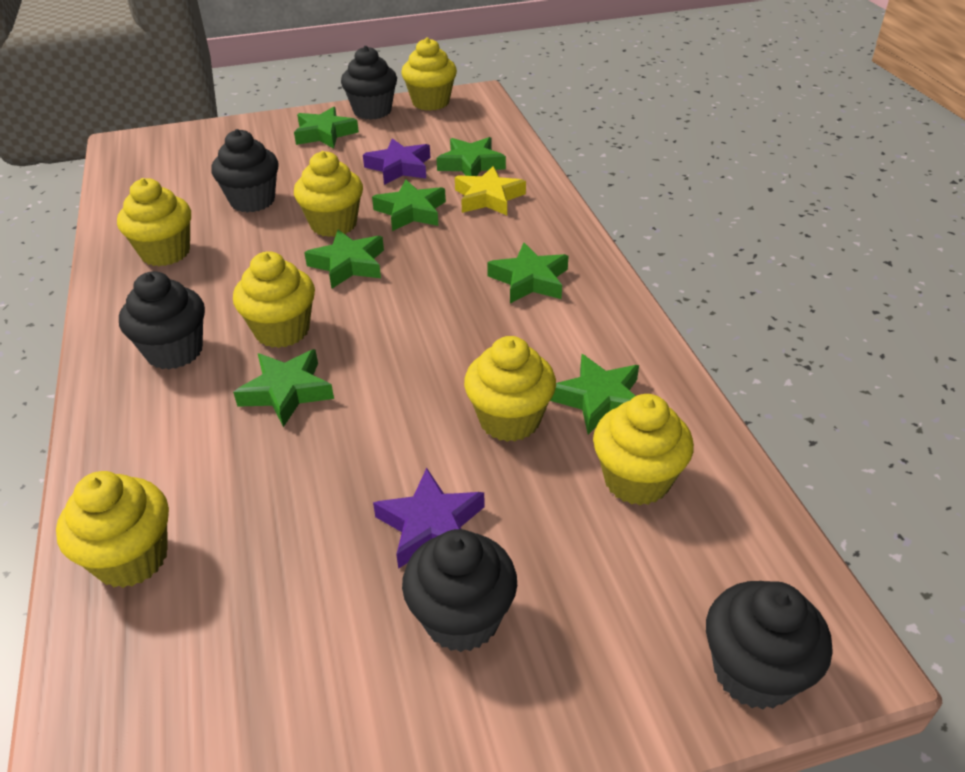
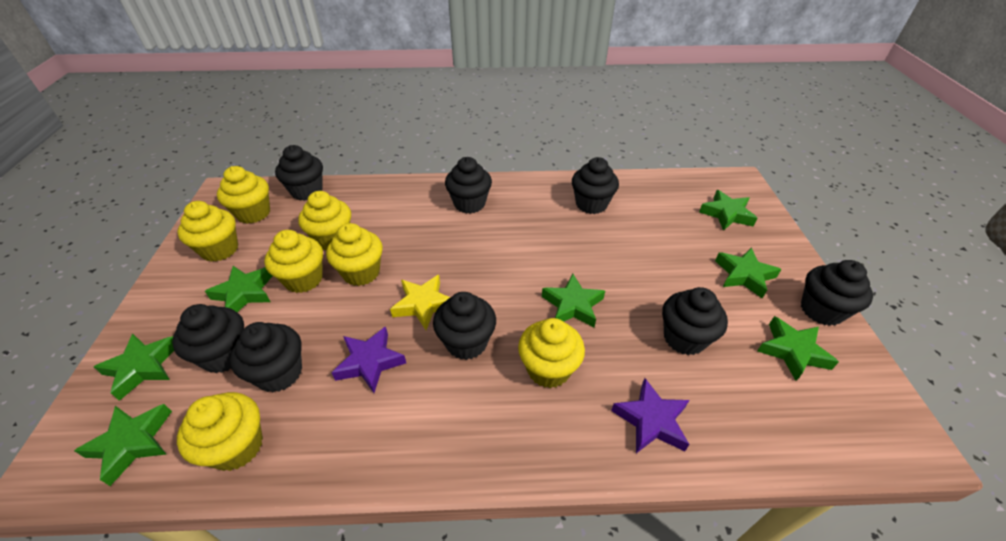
black cupcake: 5 -> 8

